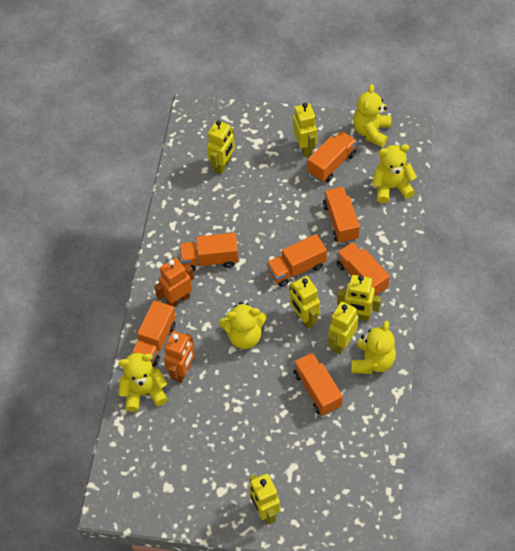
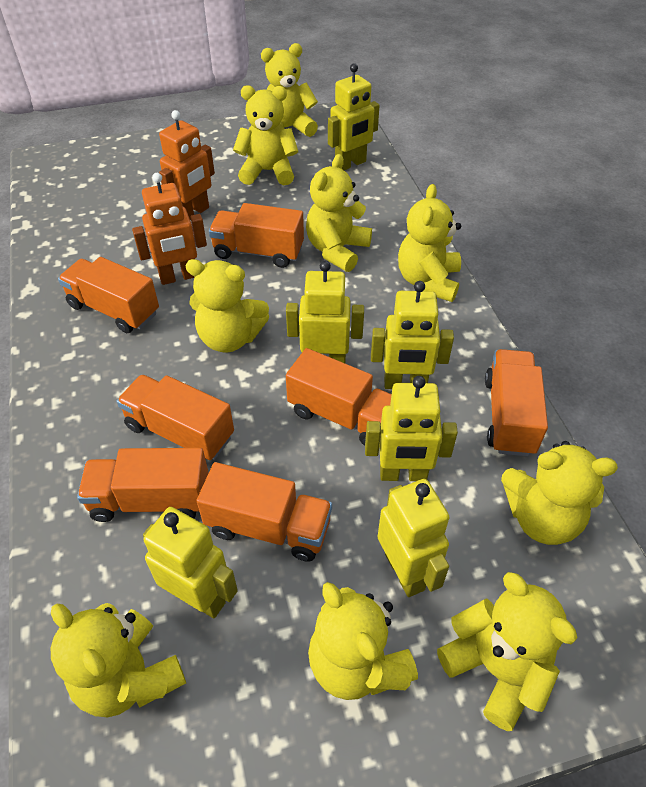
yellow teddy bear: 5 -> 9

